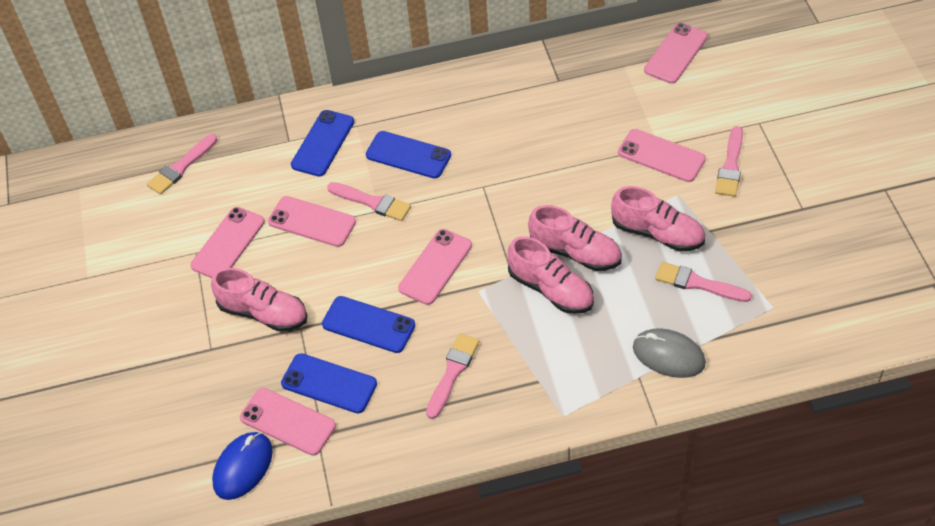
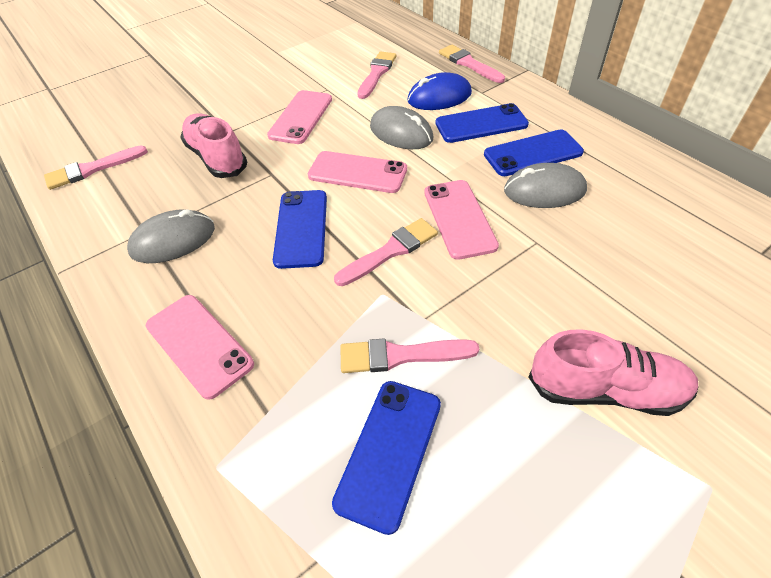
grey mouse: 1 -> 3
pink phone: 6 -> 4
pink shoe: 4 -> 2

